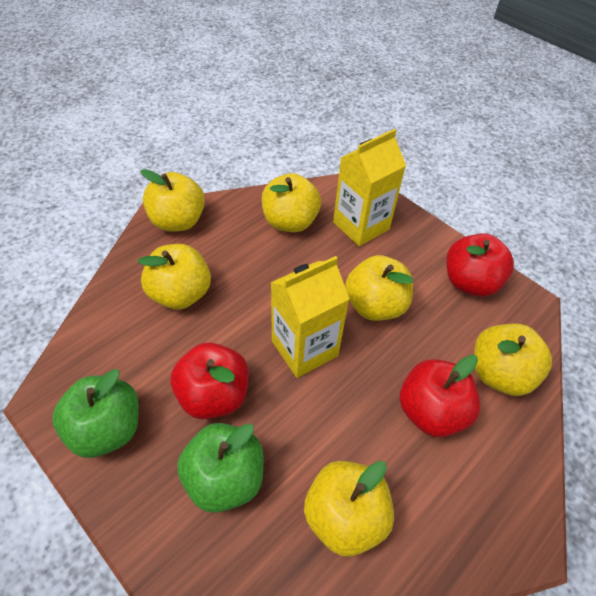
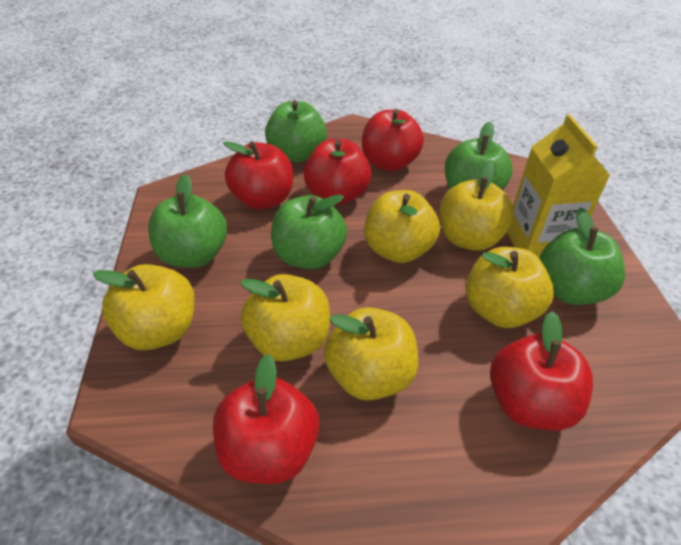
green apple: 2 -> 5
red apple: 3 -> 5
yellow carton: 2 -> 1

